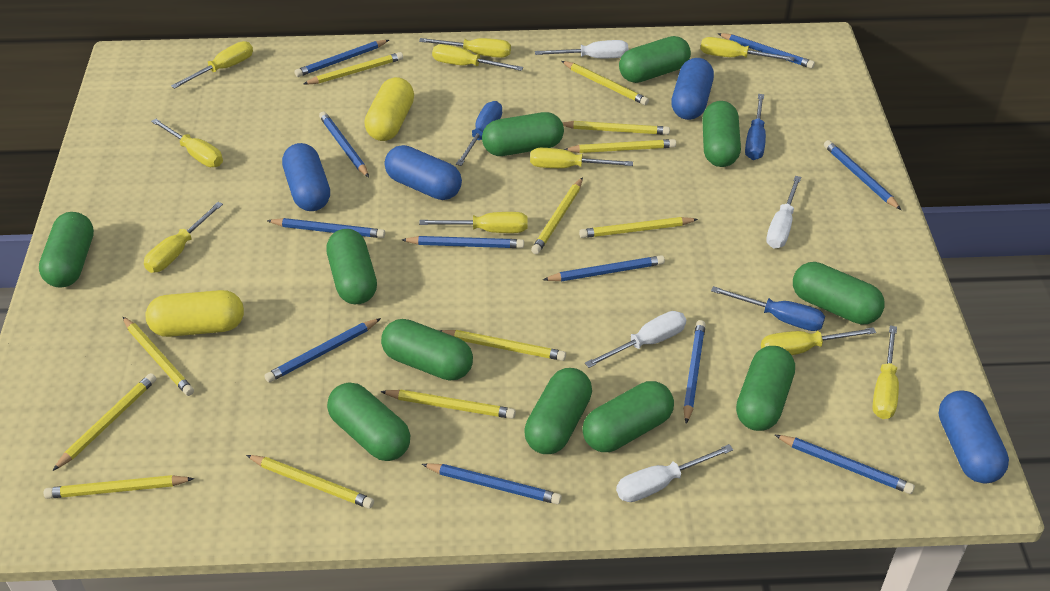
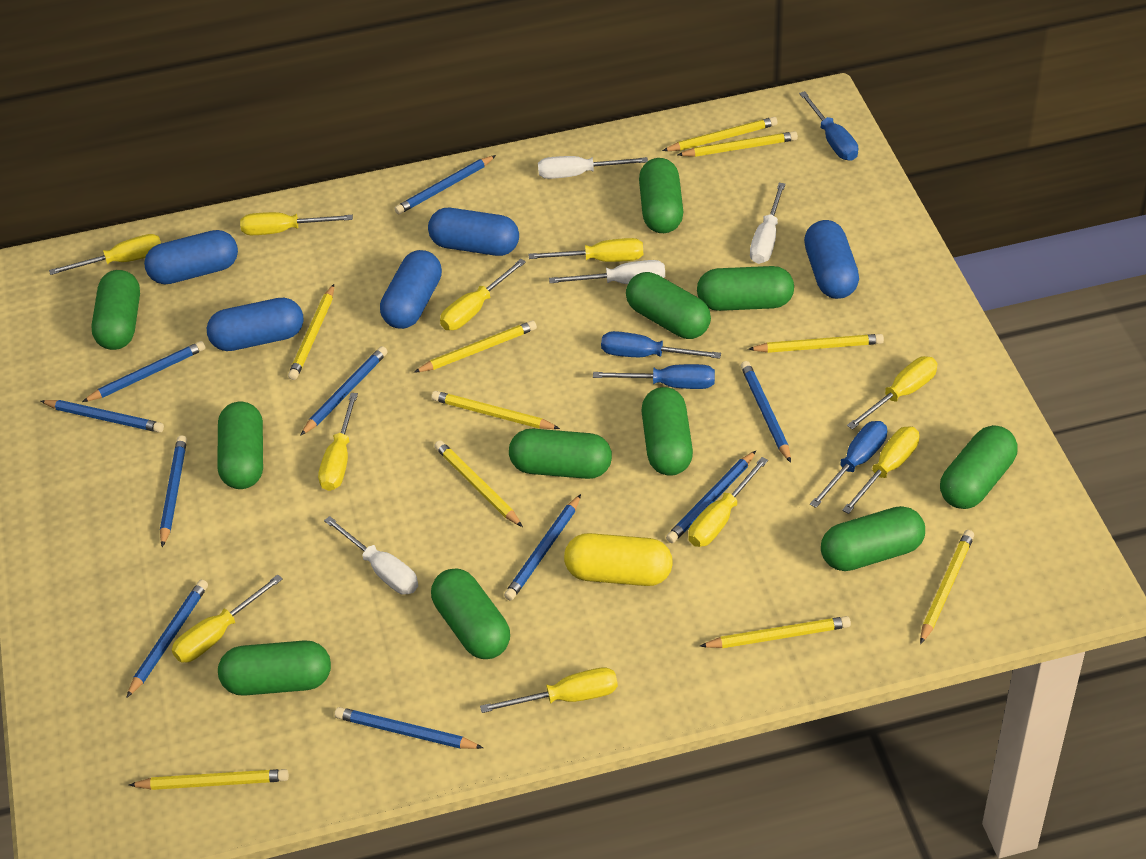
blue capsule: 4 -> 5
blue pencil: 11 -> 10
blue screwdriver: 3 -> 4
yellow capsule: 2 -> 1
yellow pencil: 12 -> 10

